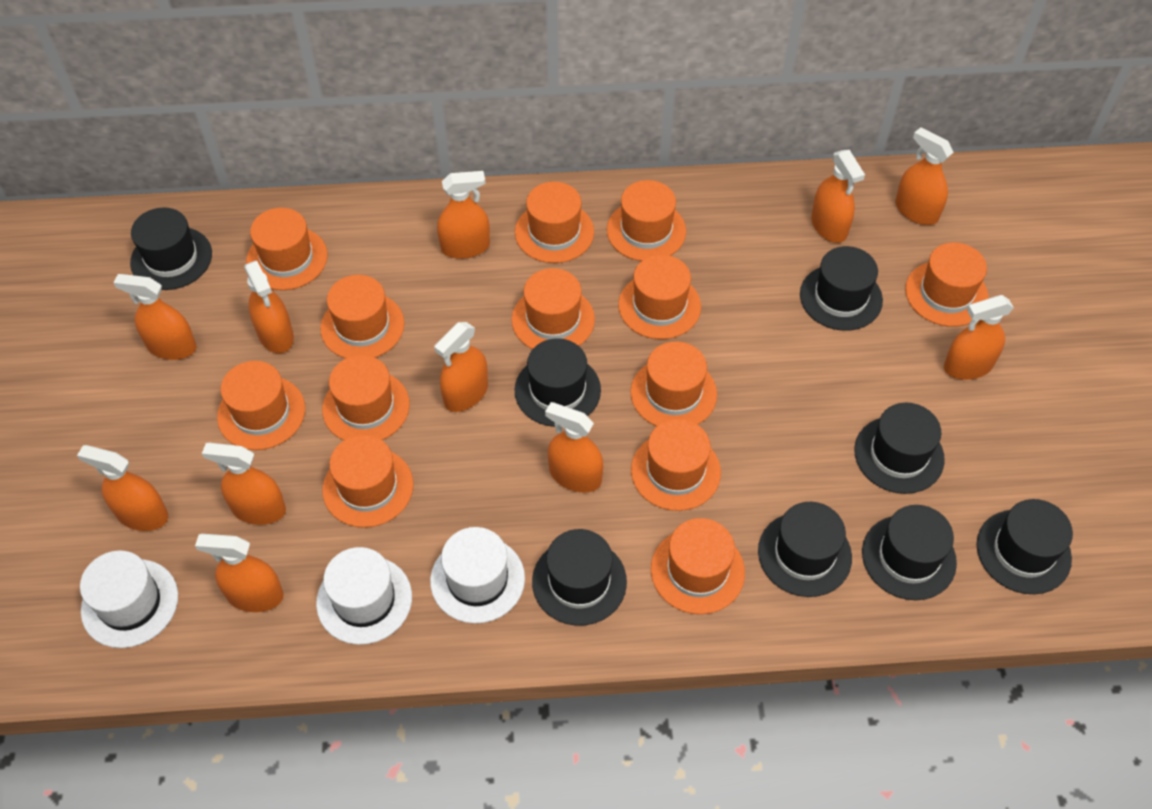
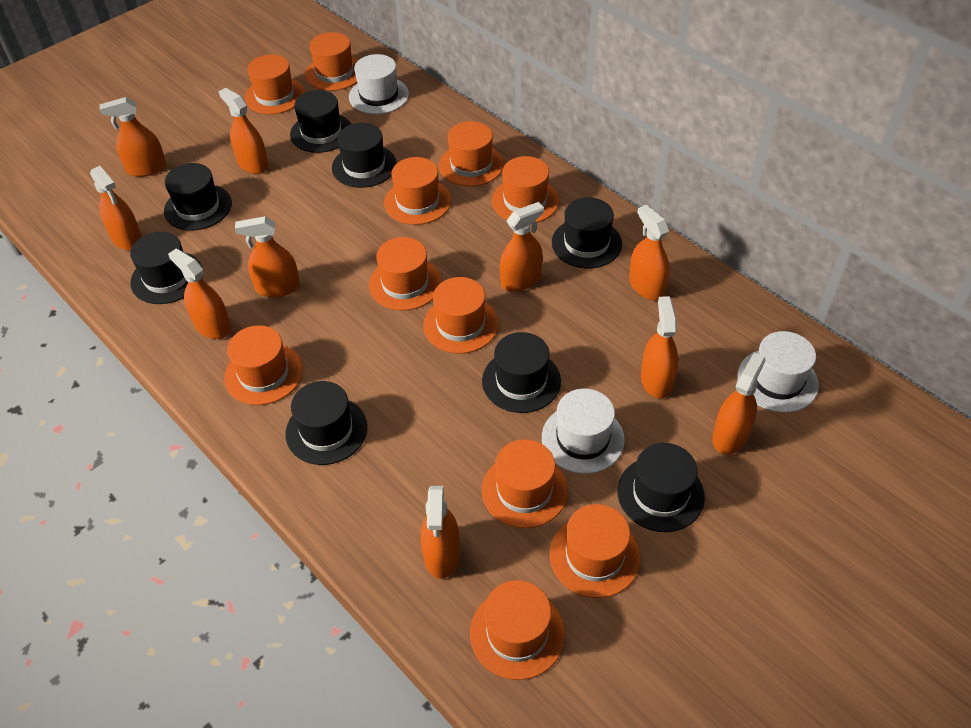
orange hat: 13 -> 11
orange spray bottle: 11 -> 10

